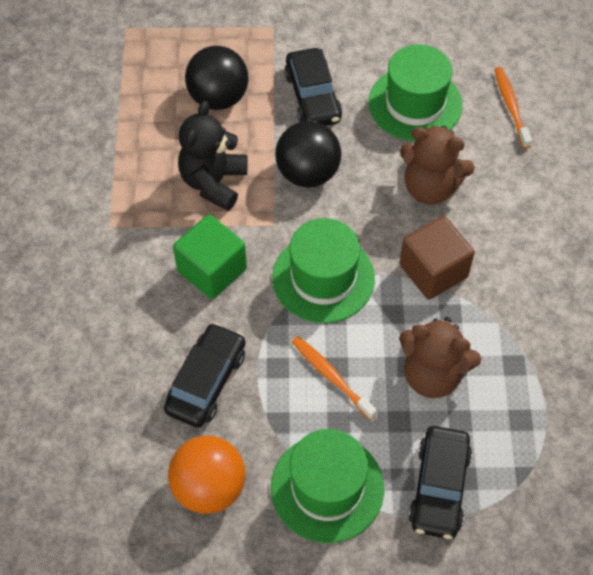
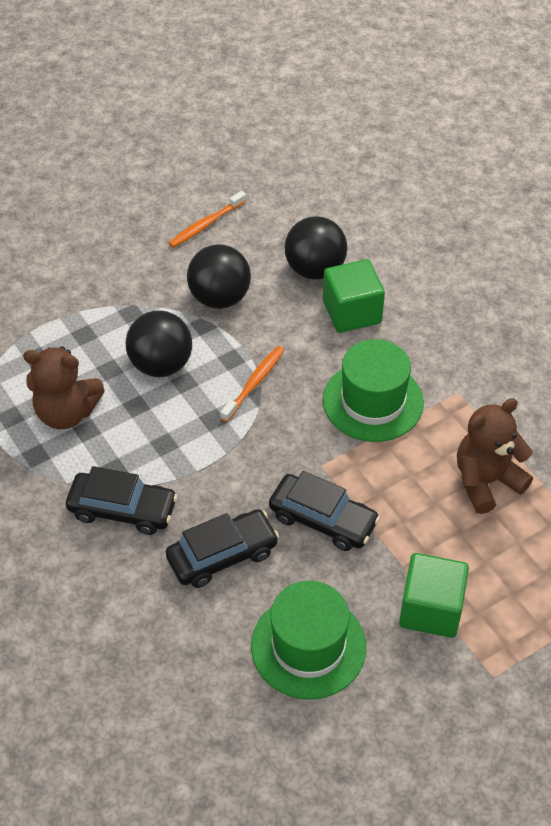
black ball: 2 -> 3
black teddy bear: 1 -> 0
brown cube: 1 -> 0
green cube: 1 -> 2
green hat: 3 -> 2
orange ball: 1 -> 0

